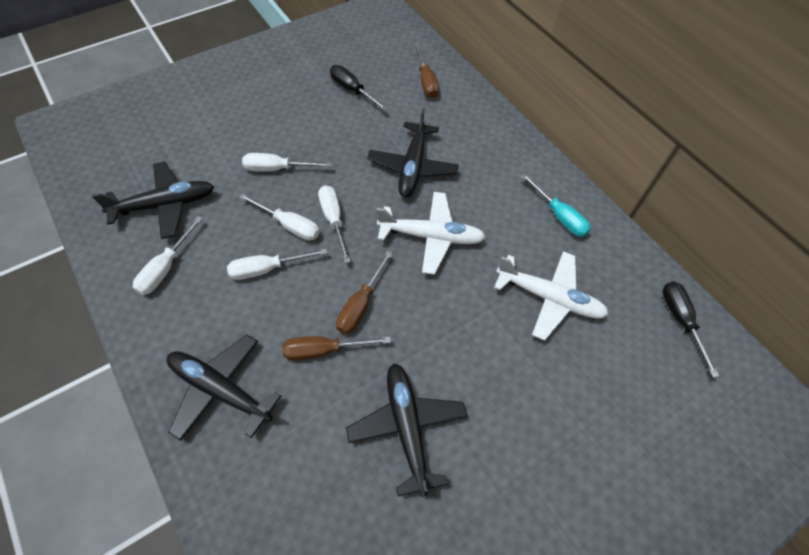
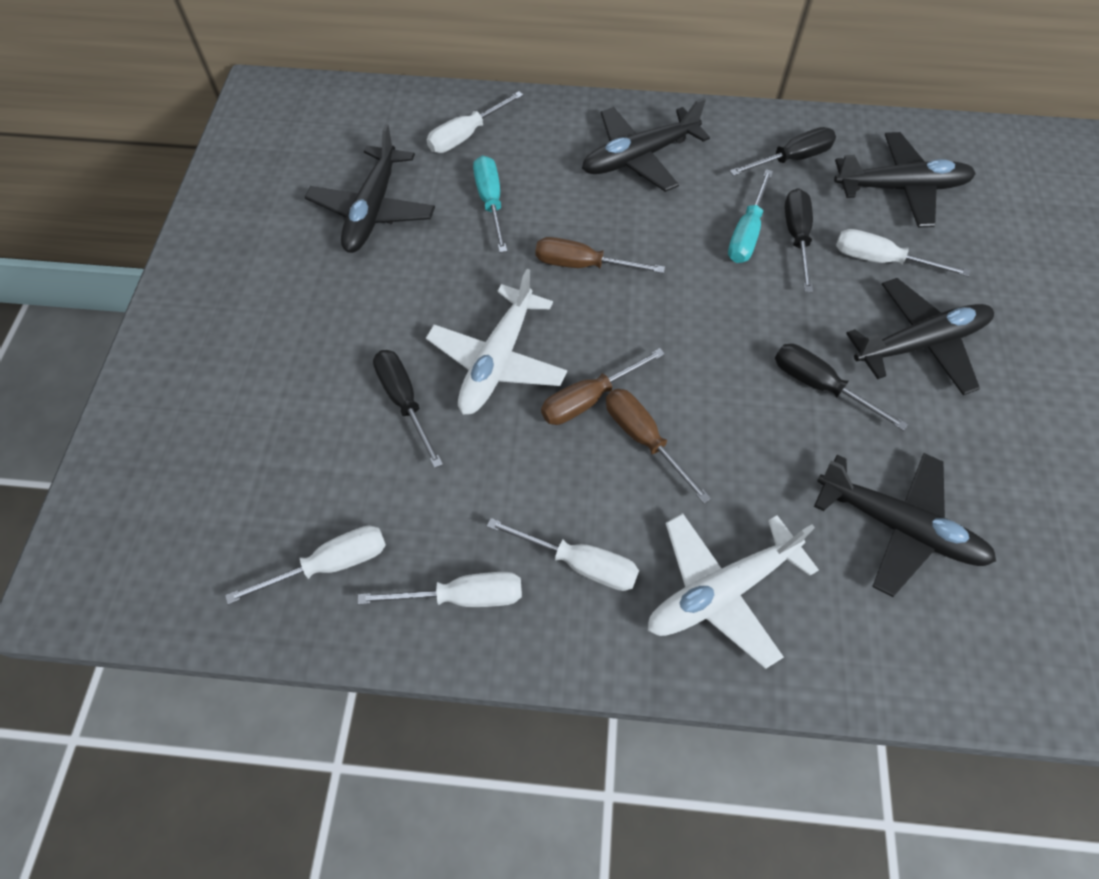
black plane: 4 -> 5
black screwdriver: 2 -> 4
turquoise screwdriver: 1 -> 2

